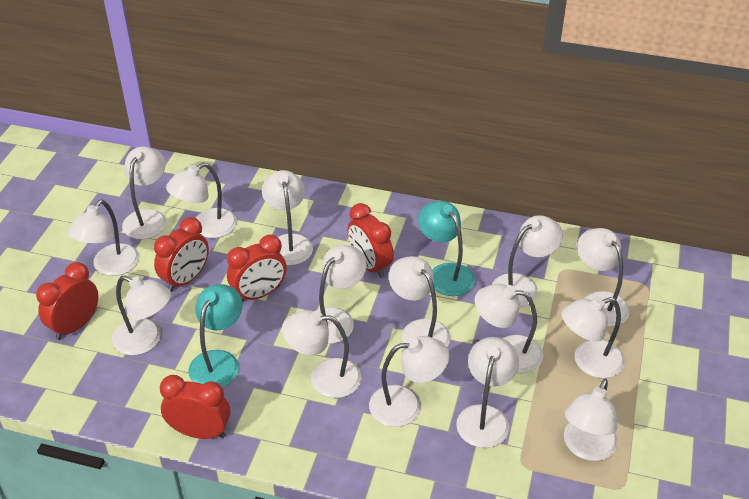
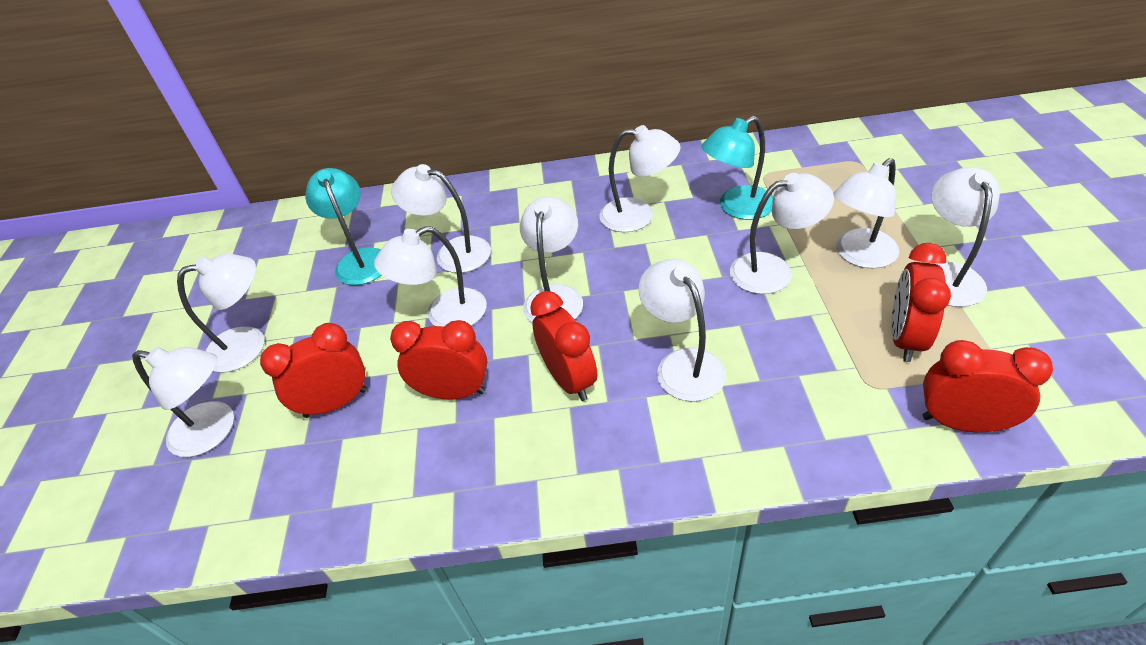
white lamp: 15 -> 10

